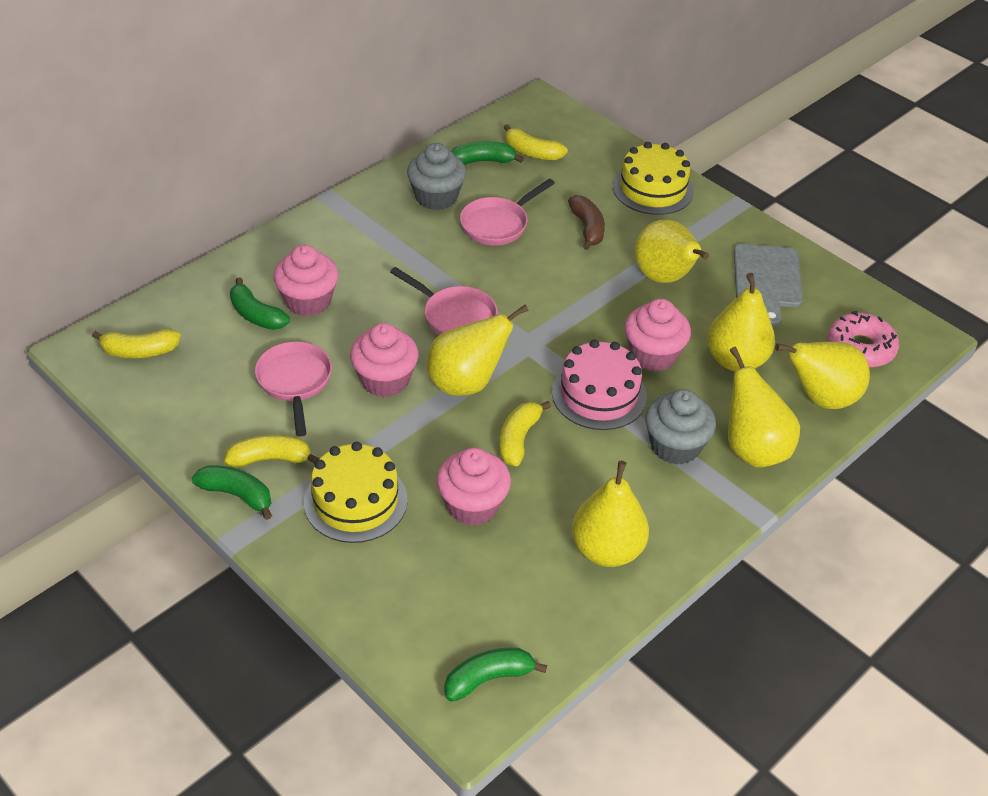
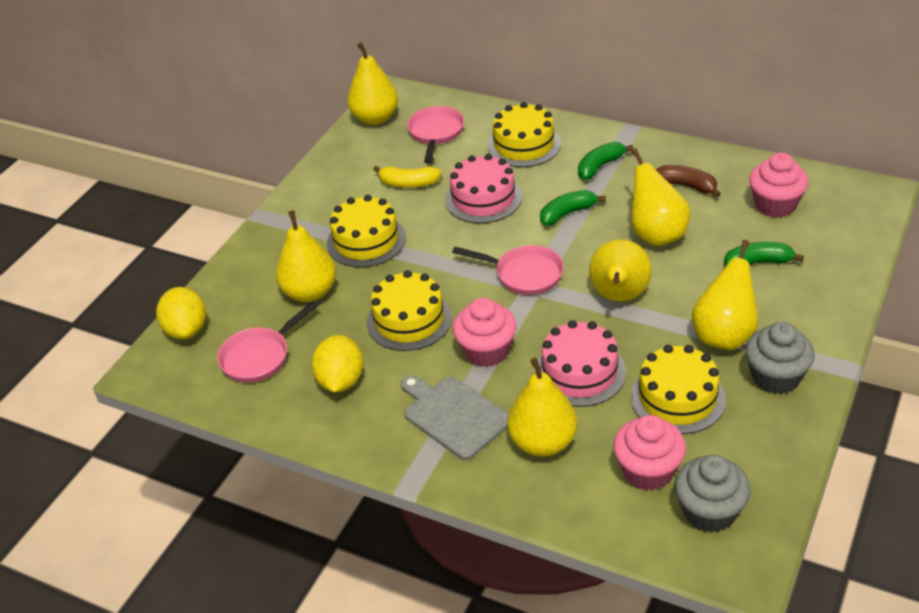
green banana: 4 -> 3
pink cake: 1 -> 2
pink cupcake: 4 -> 3
pink donut: 1 -> 0
yellow banana: 4 -> 1
yellow cake: 2 -> 4
yellow lemon: 0 -> 2

